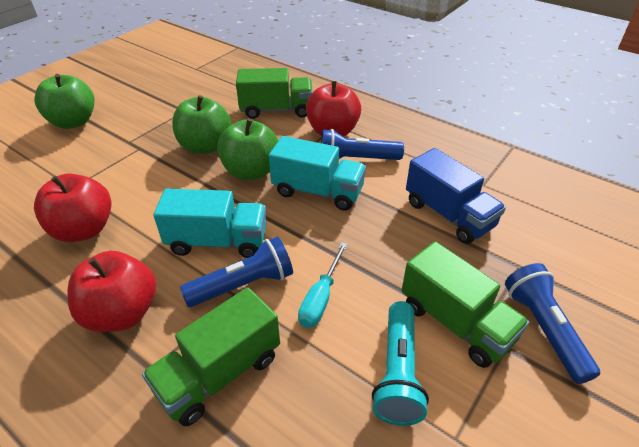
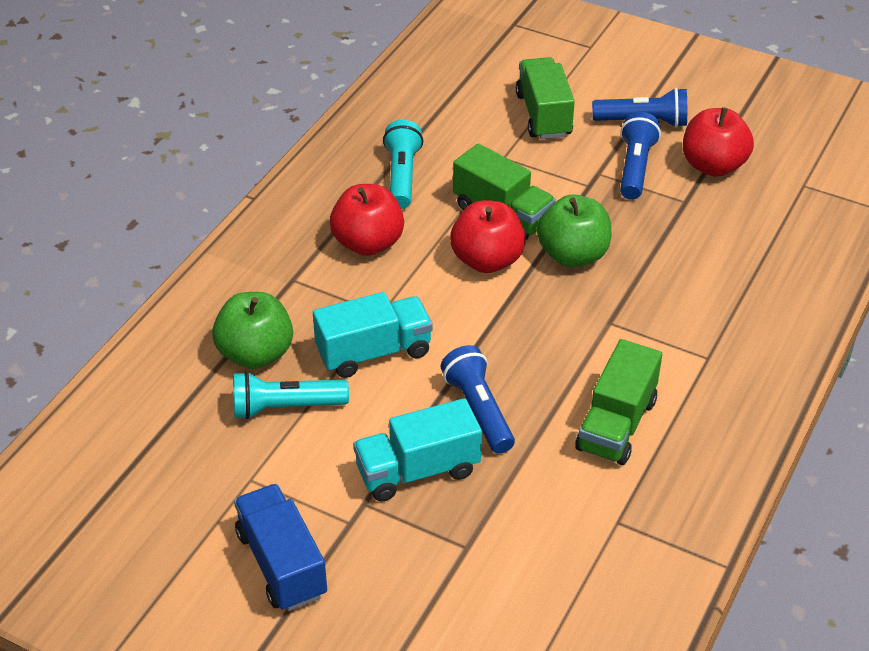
green apple: 3 -> 2
turquoise flashlight: 1 -> 2
turquoise screwdriver: 1 -> 0

